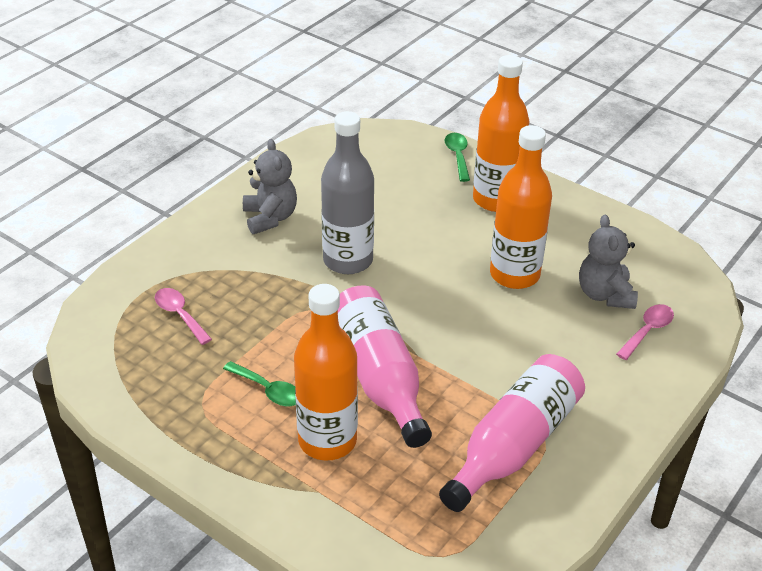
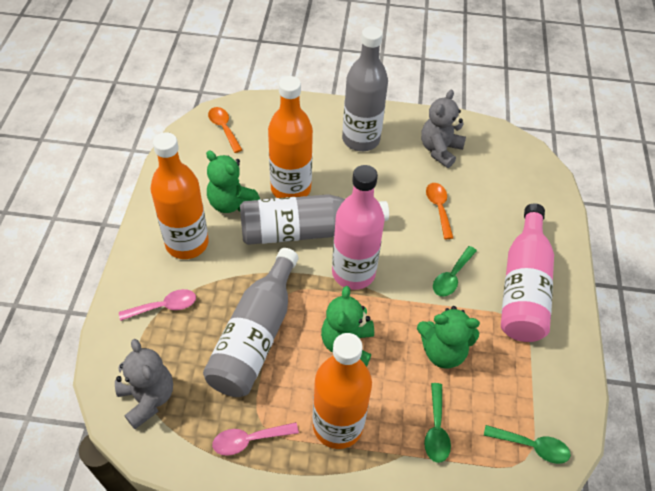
green spoon: 2 -> 3
green teddy bear: 0 -> 3
grey bottle: 1 -> 3
orange spoon: 0 -> 2

